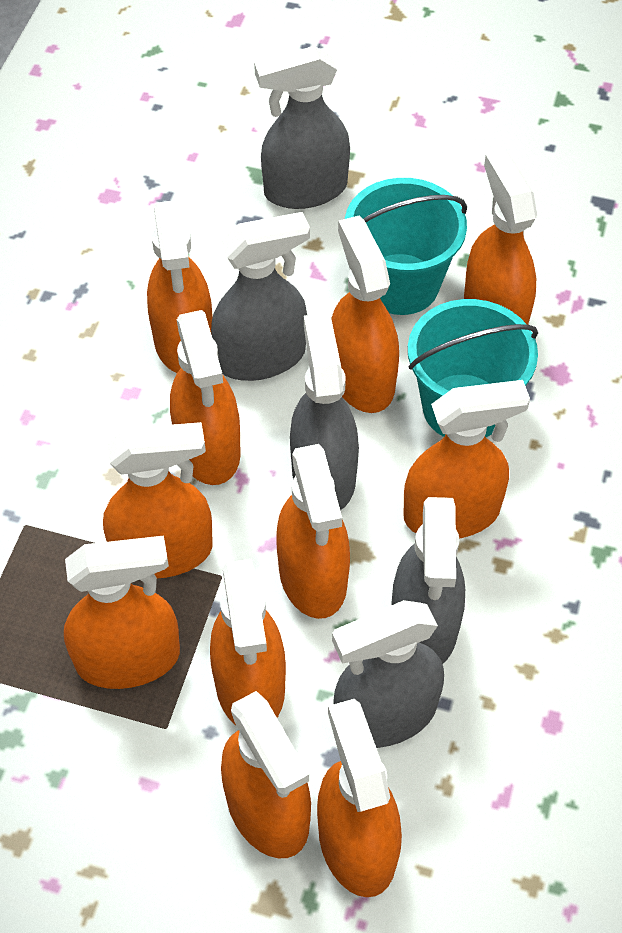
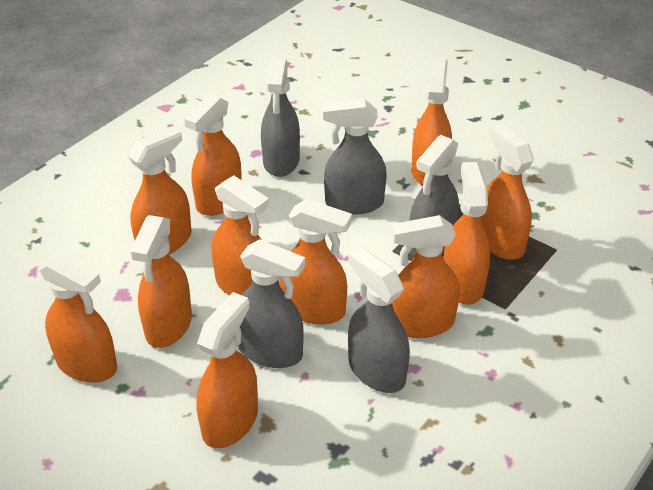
turquoise bucket: 2 -> 0

